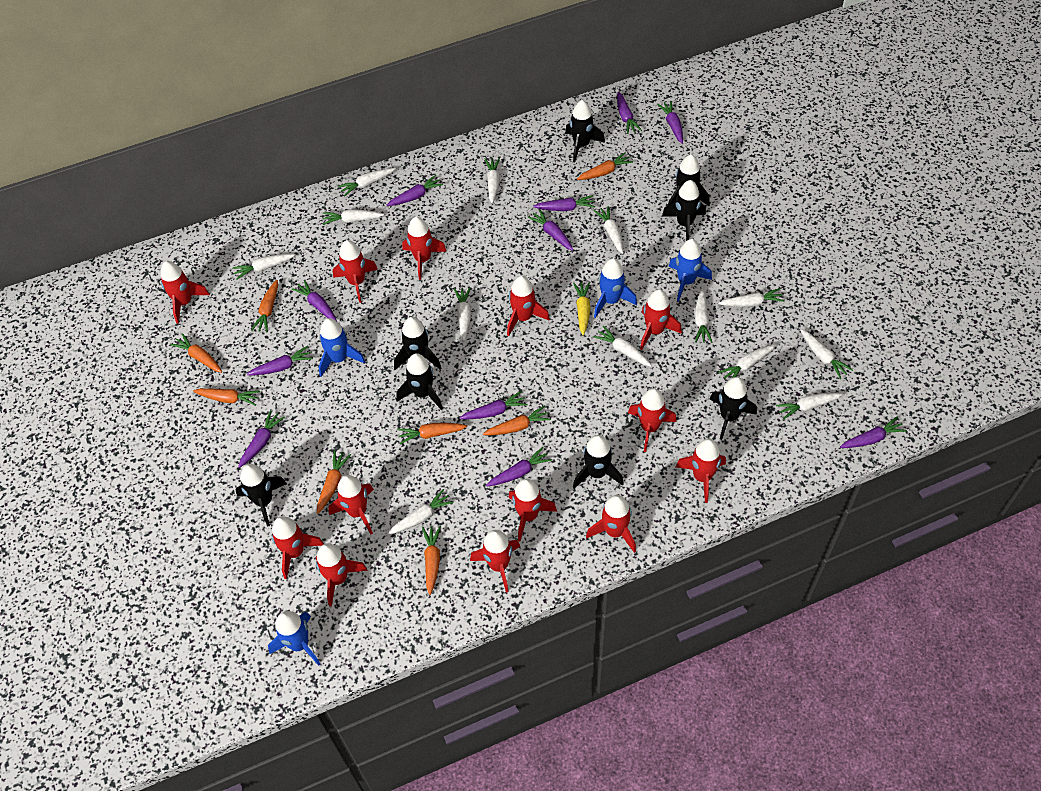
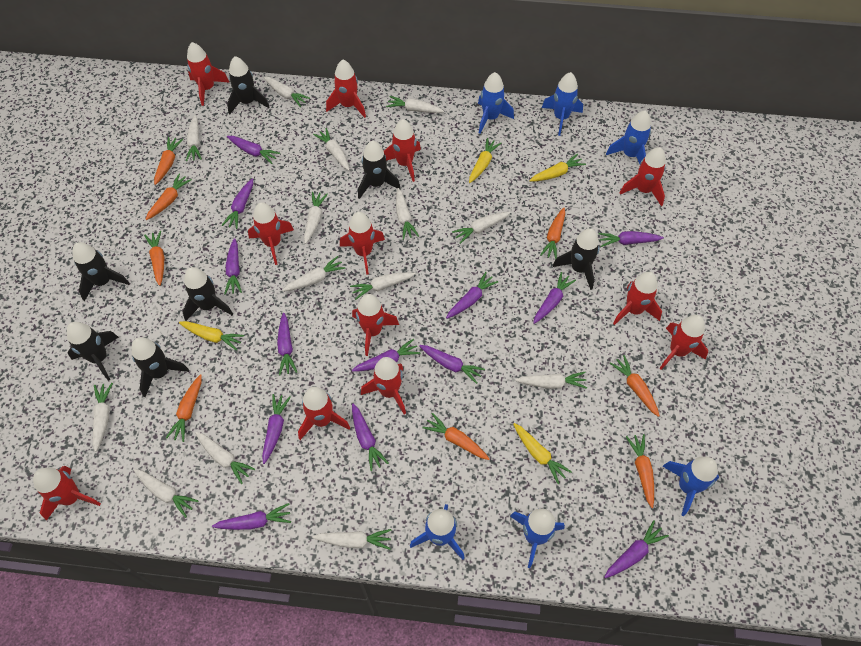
black rocket: 8 -> 7
blue rocket: 4 -> 6
purple carrot: 11 -> 13
red rocket: 13 -> 12
white carrot: 13 -> 14
yellow carrot: 1 -> 4

